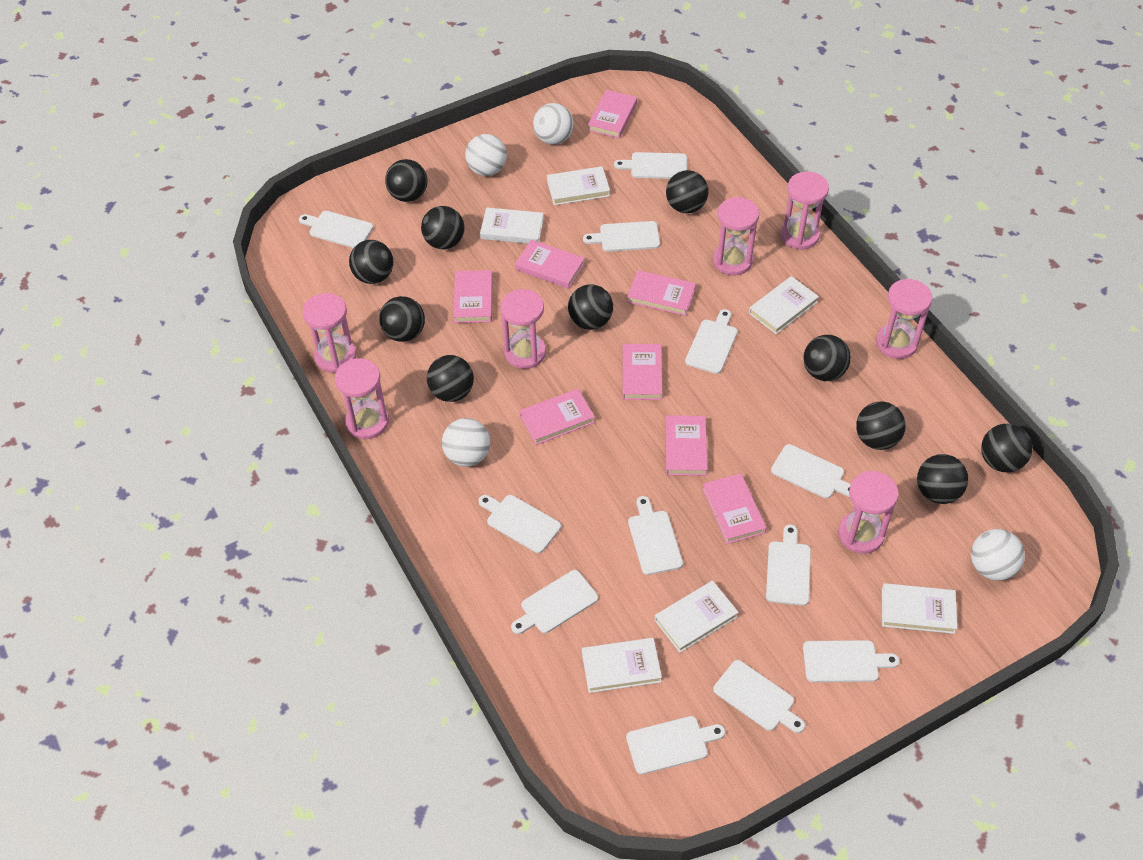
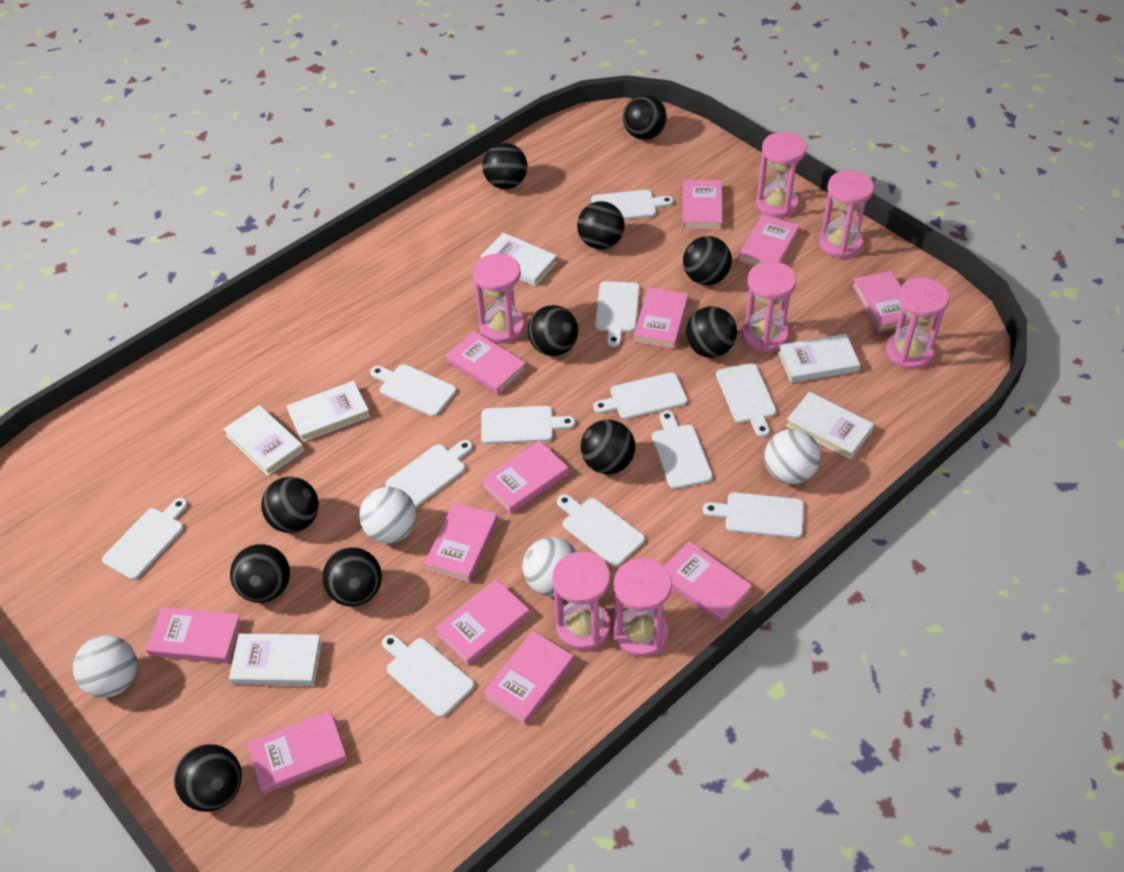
pink book: 8 -> 12

